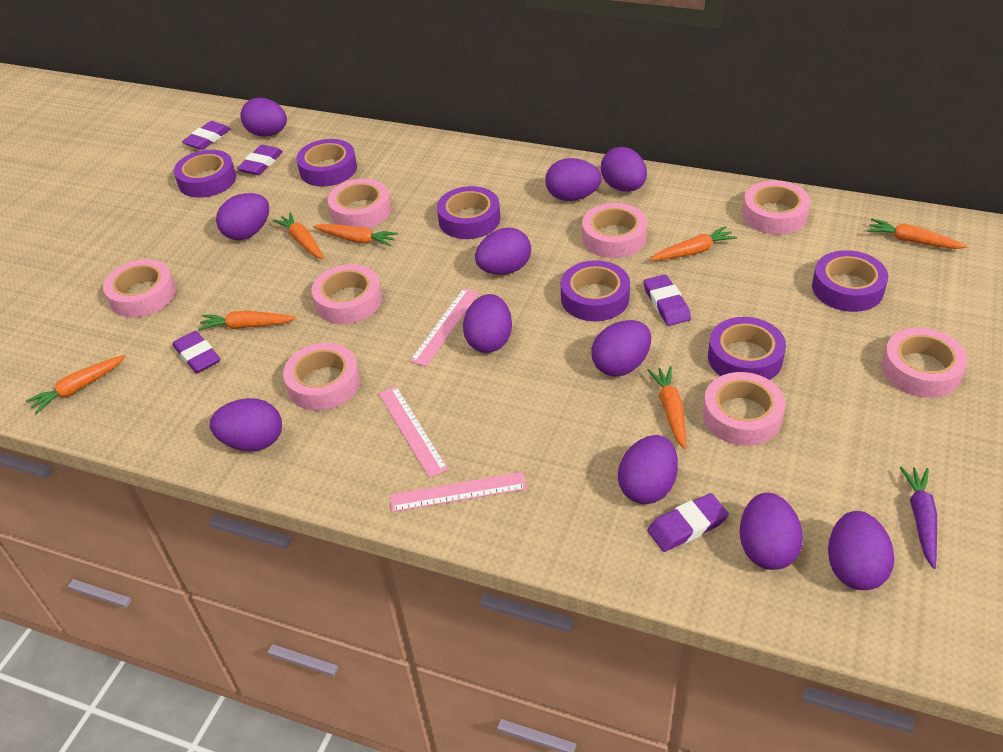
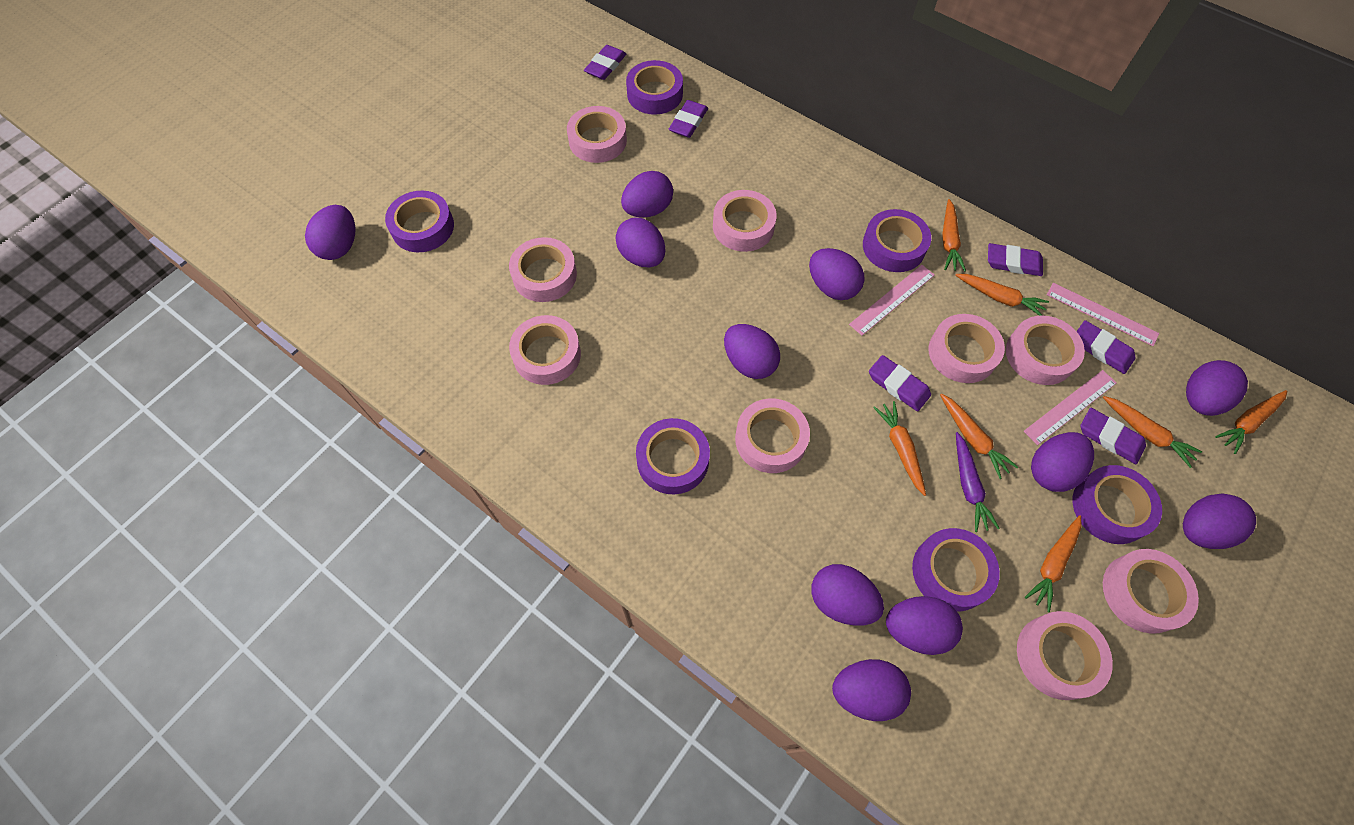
pink tape: 8 -> 9
purple eraser: 5 -> 6

